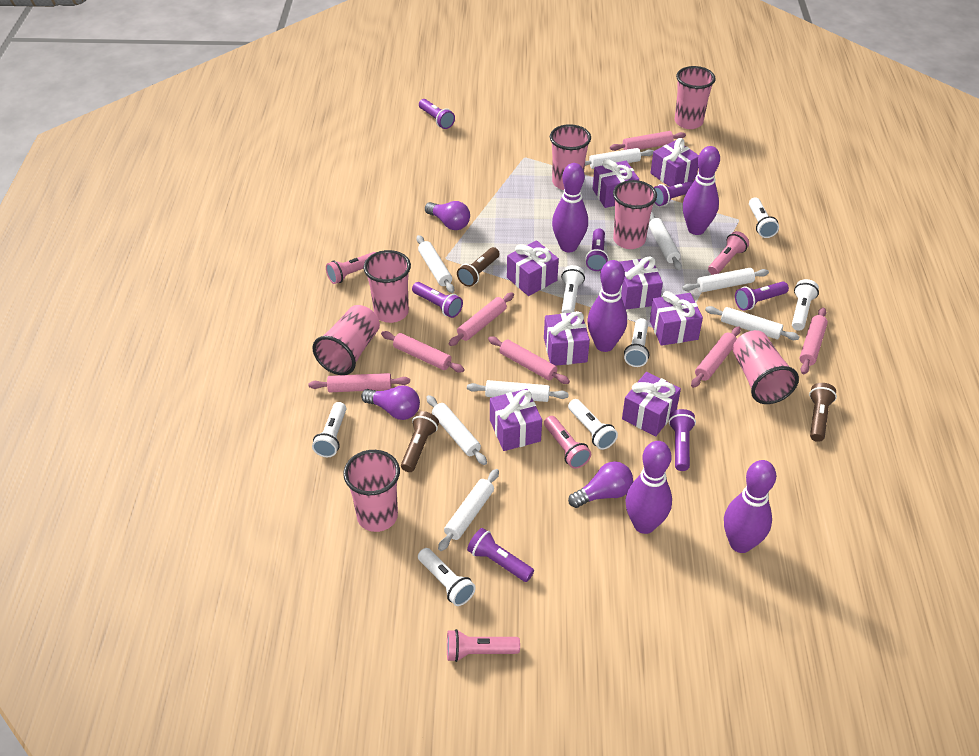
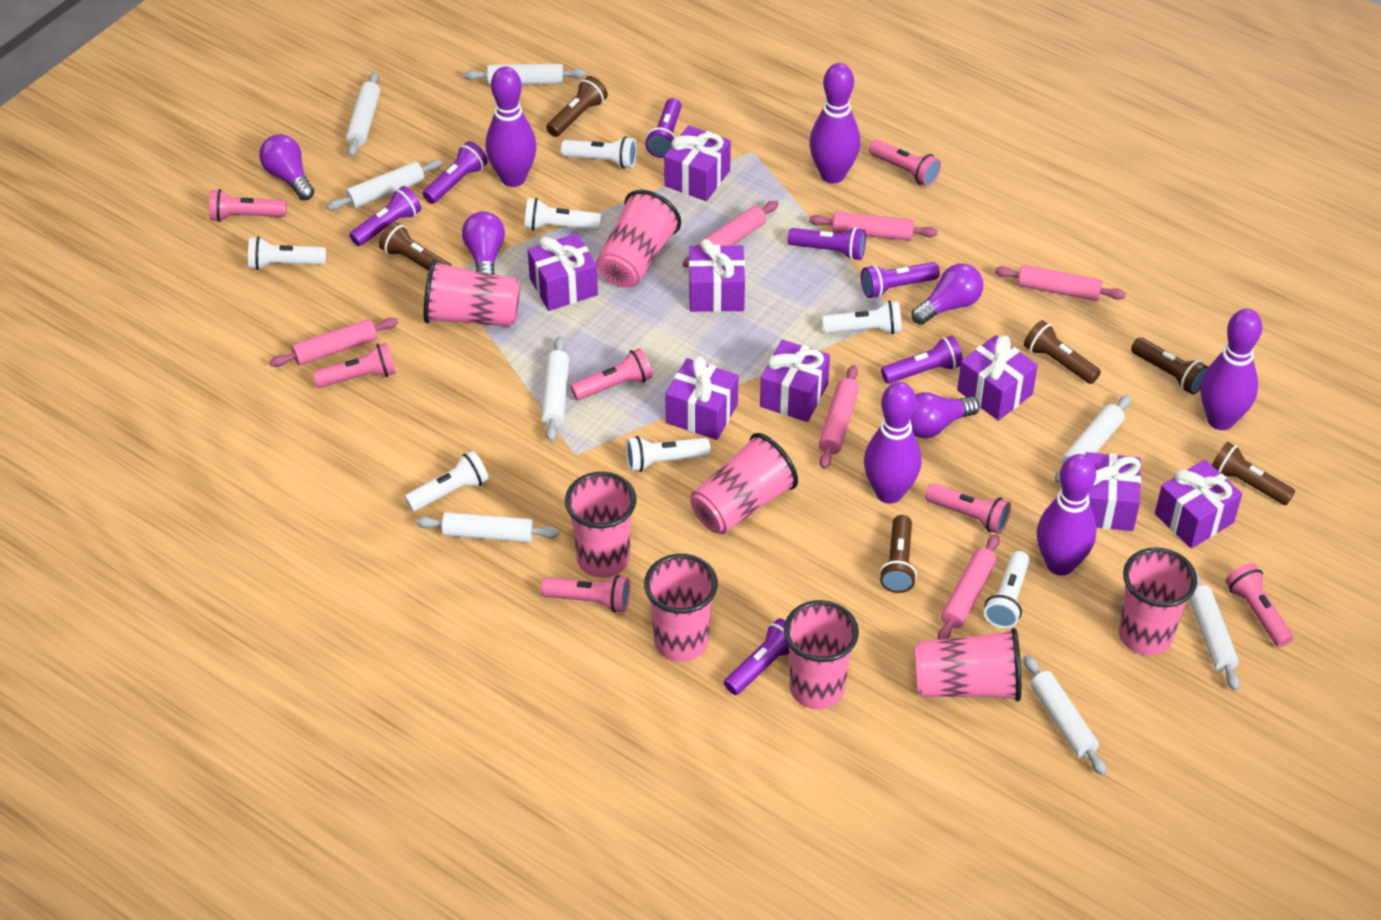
brown flashlight: 3 -> 6
pink cup: 7 -> 8
pink flashlight: 4 -> 7
pink rolling pin: 7 -> 6
purple light bulb: 3 -> 4

